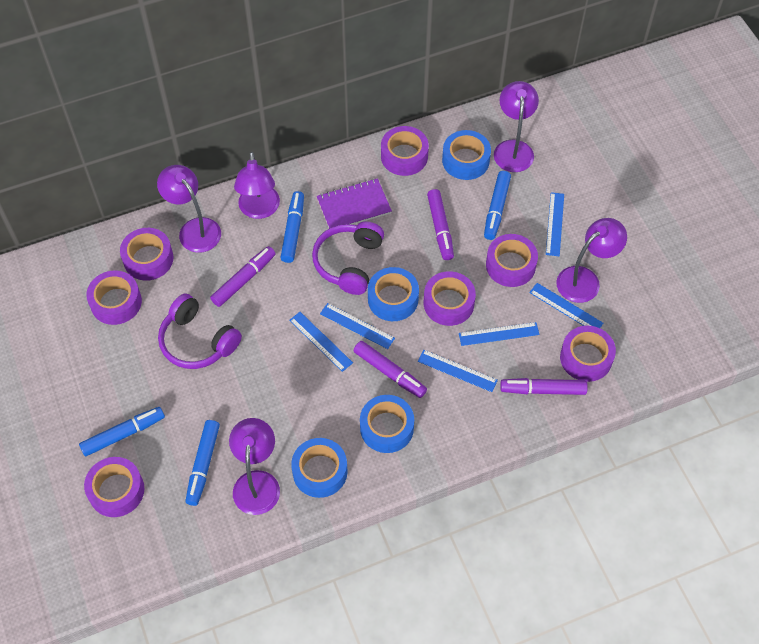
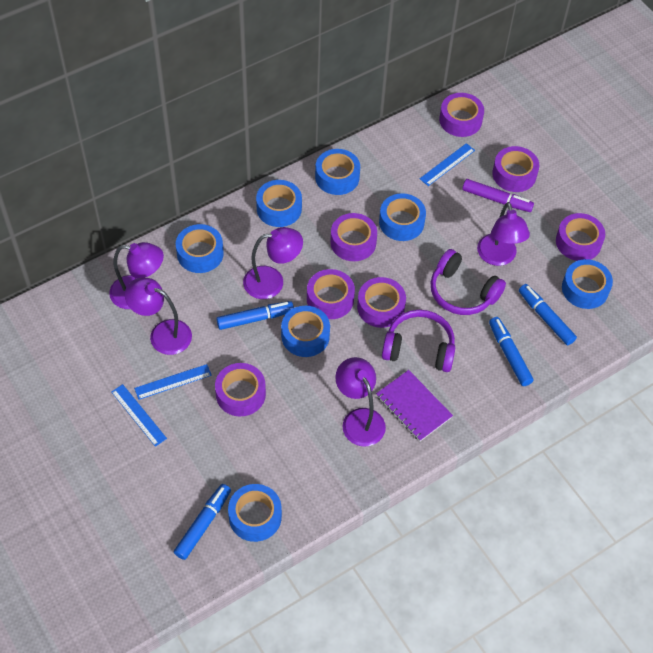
blue ruler: 6 -> 3
blue tape: 4 -> 7
purple marker: 4 -> 1

